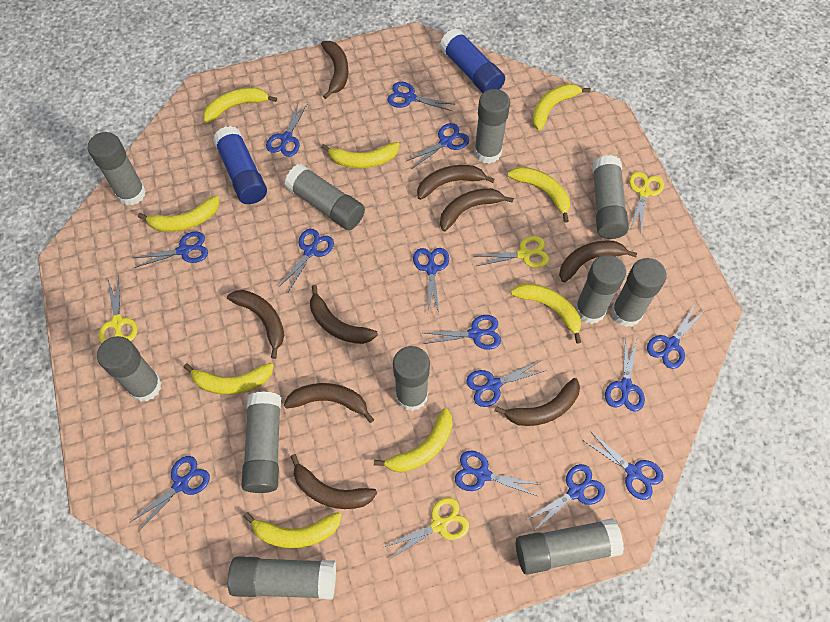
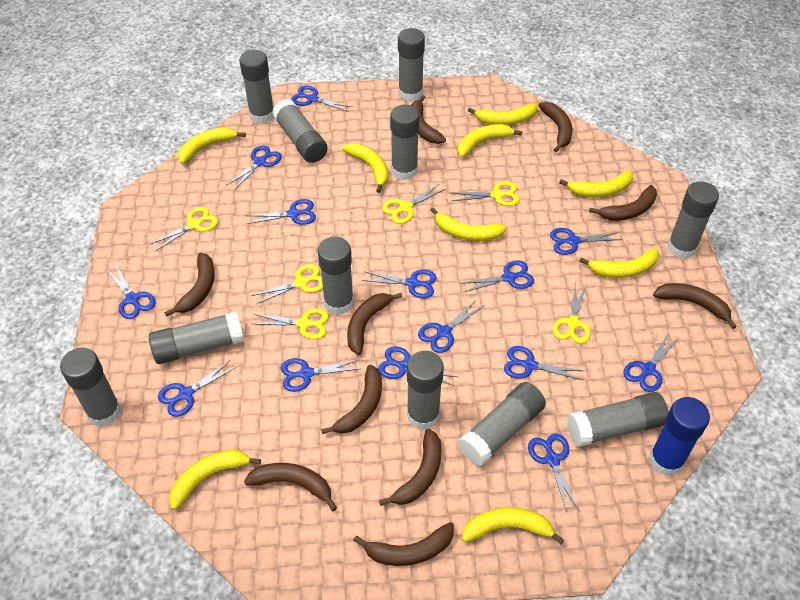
blue glue stick: 2 -> 1
brown banana: 9 -> 10
yellow scissors: 4 -> 6

